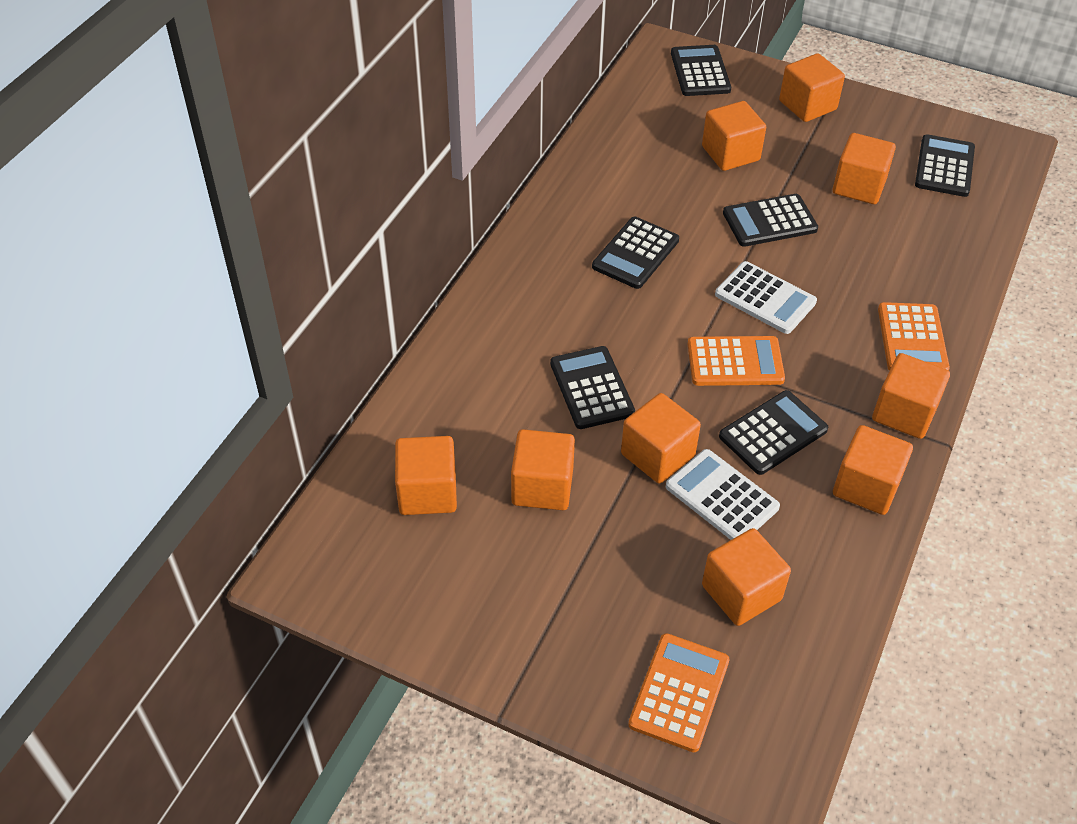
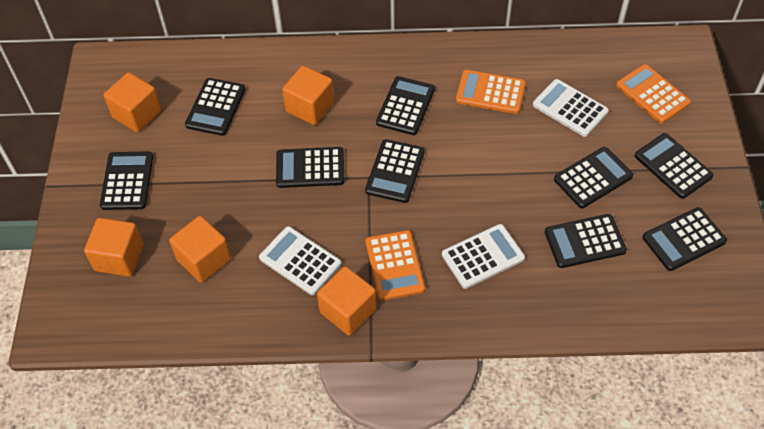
black calculator: 6 -> 9
orange cube: 9 -> 5
white calculator: 2 -> 3

